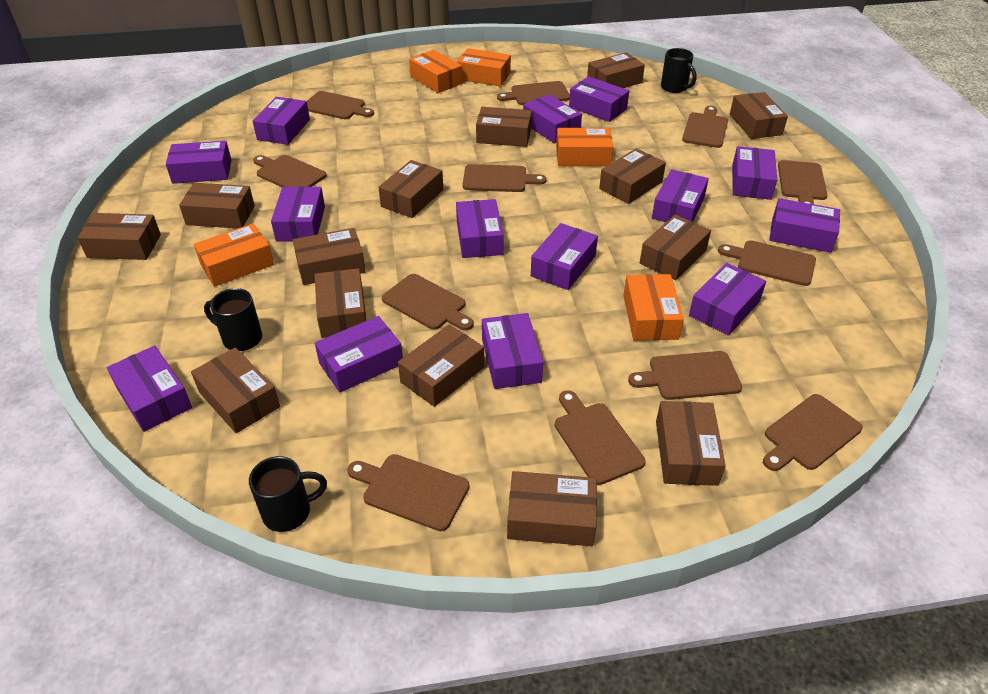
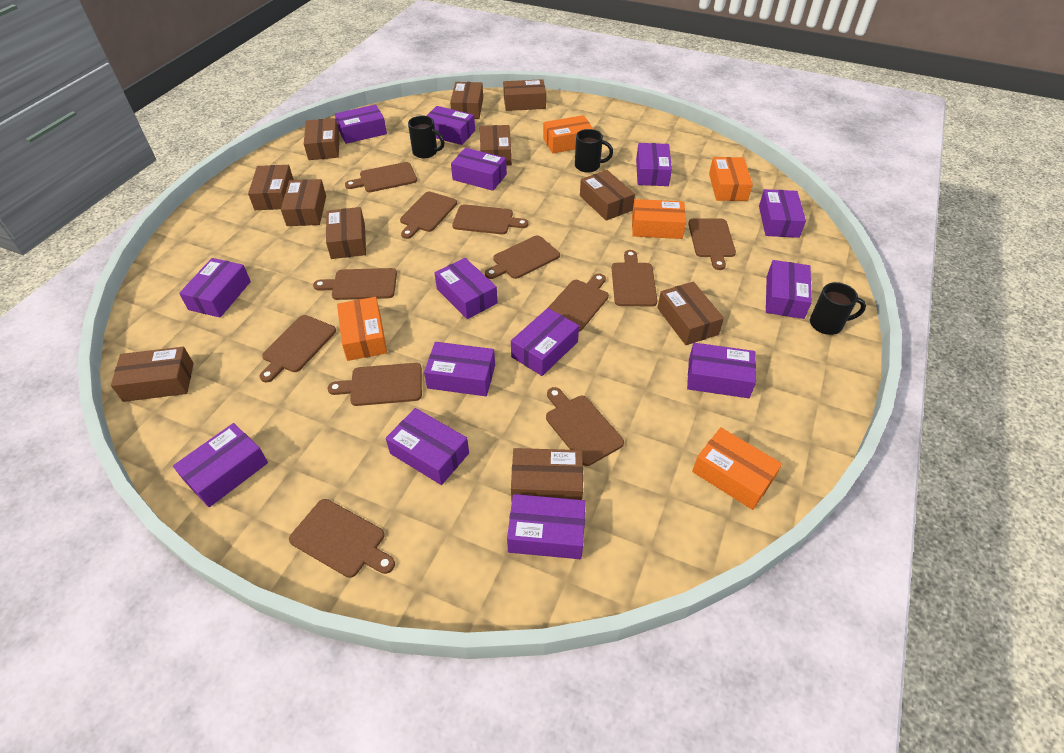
brown box: 14 -> 11

